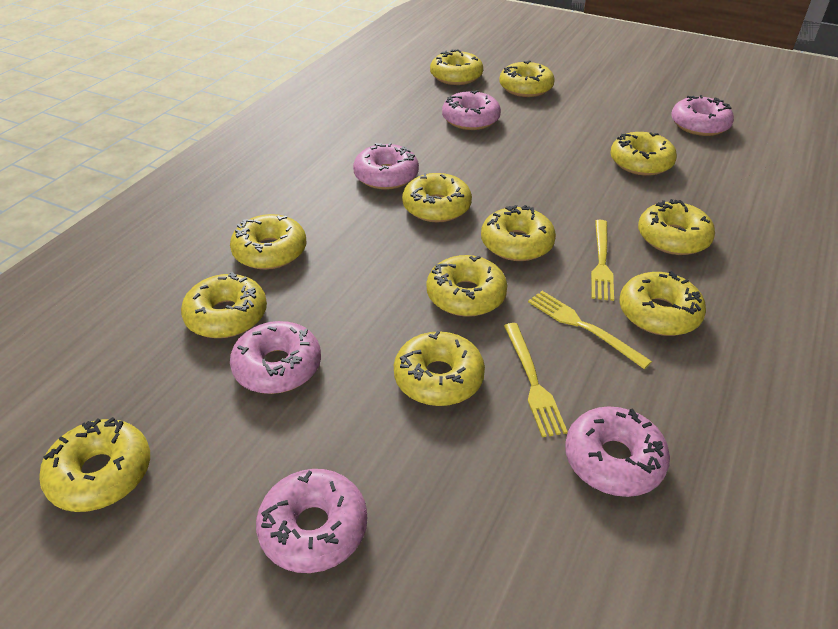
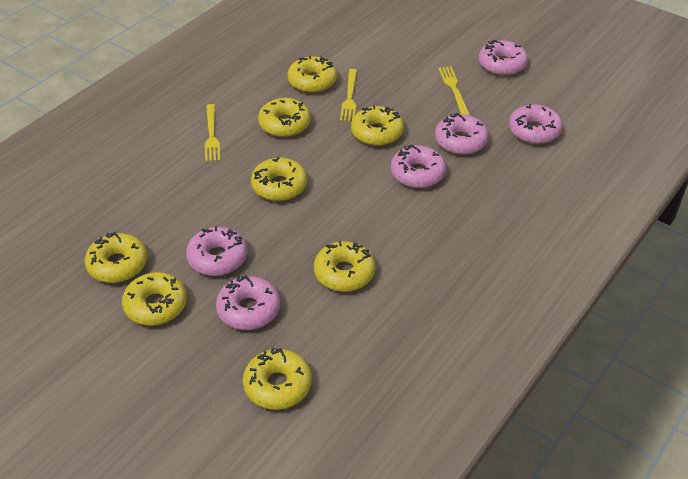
yellow donut: 12 -> 8

